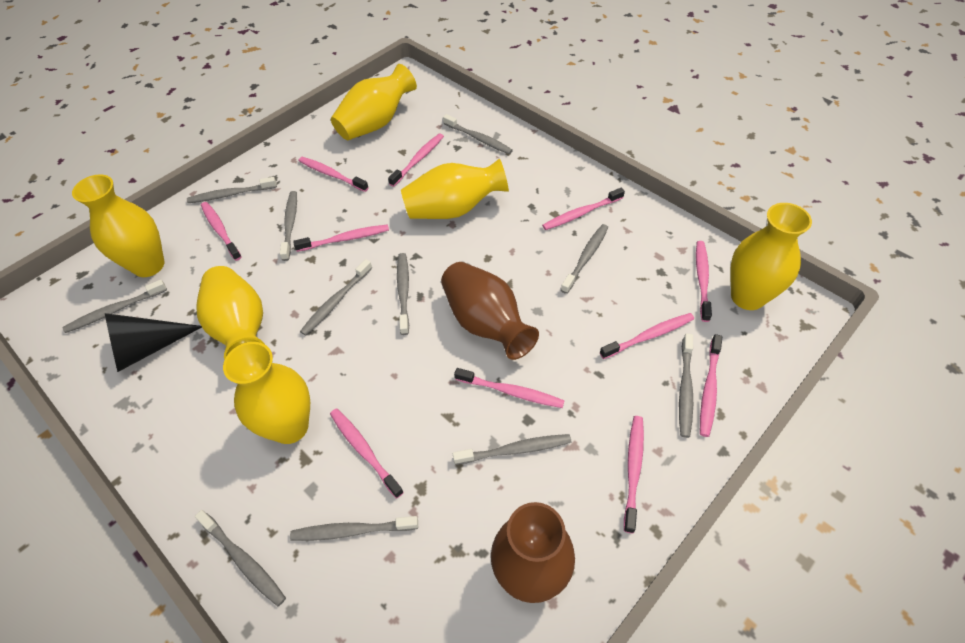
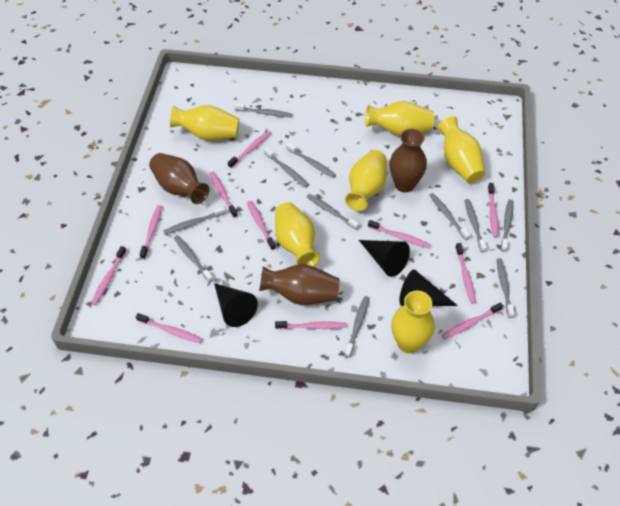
black cone: 1 -> 3
brown vase: 2 -> 3

